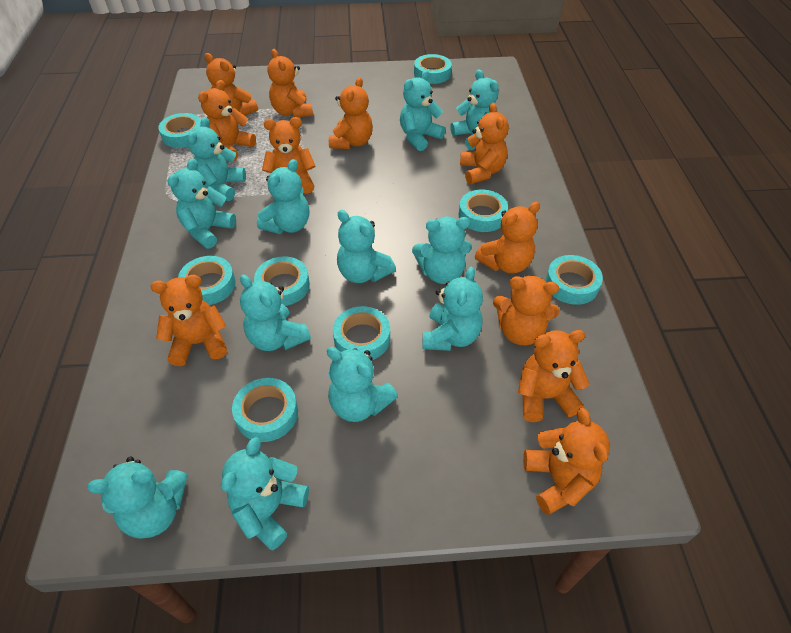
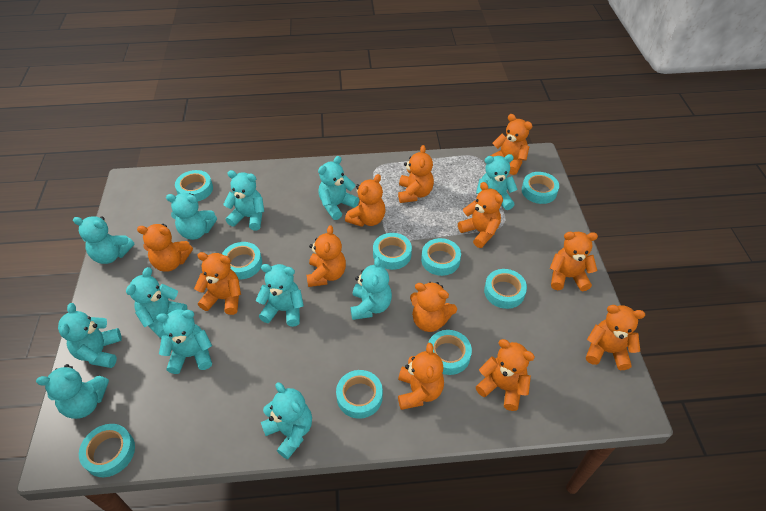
orange teddy bear: 11 -> 12
turquoise tape: 8 -> 9

